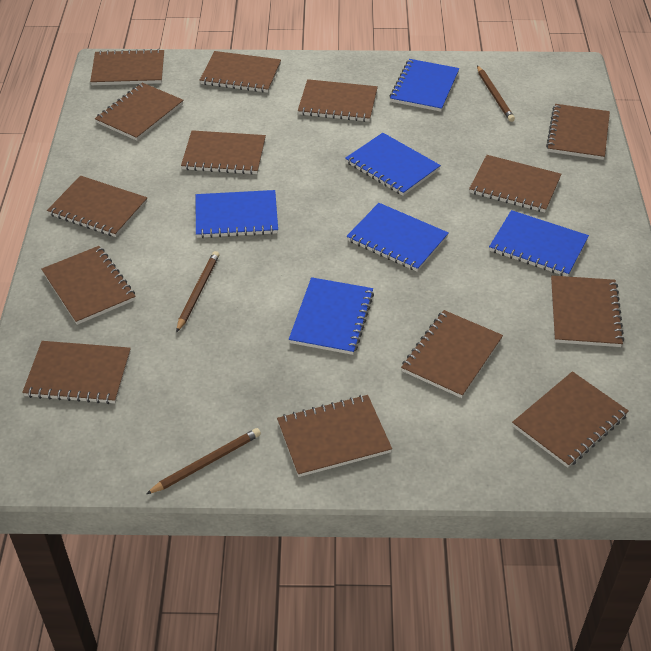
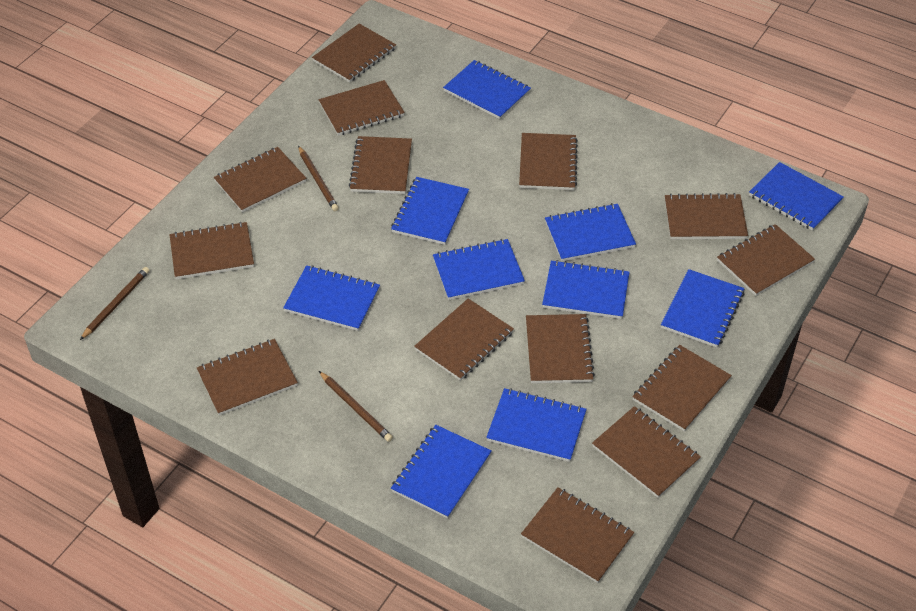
blue notebook: 6 -> 10

